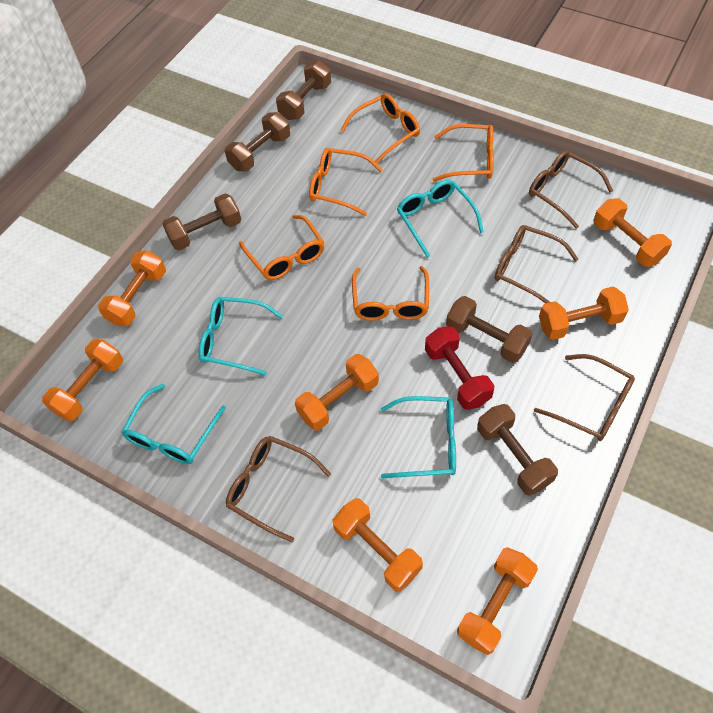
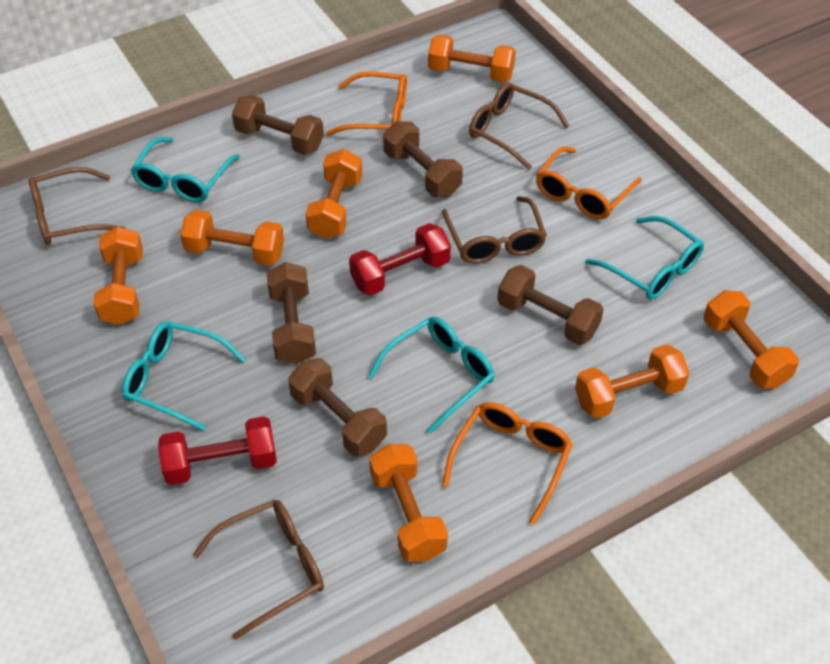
orange glasses: 5 -> 3
red dumbbell: 1 -> 2

